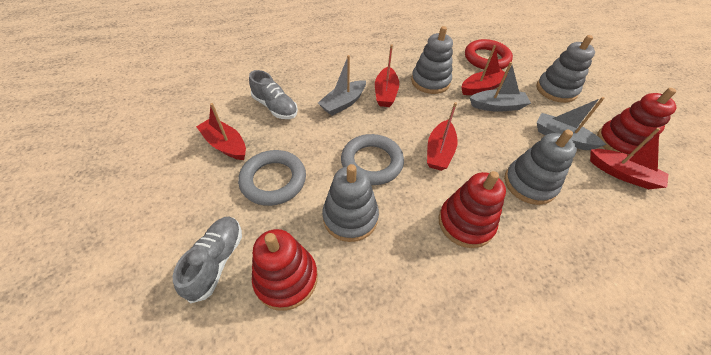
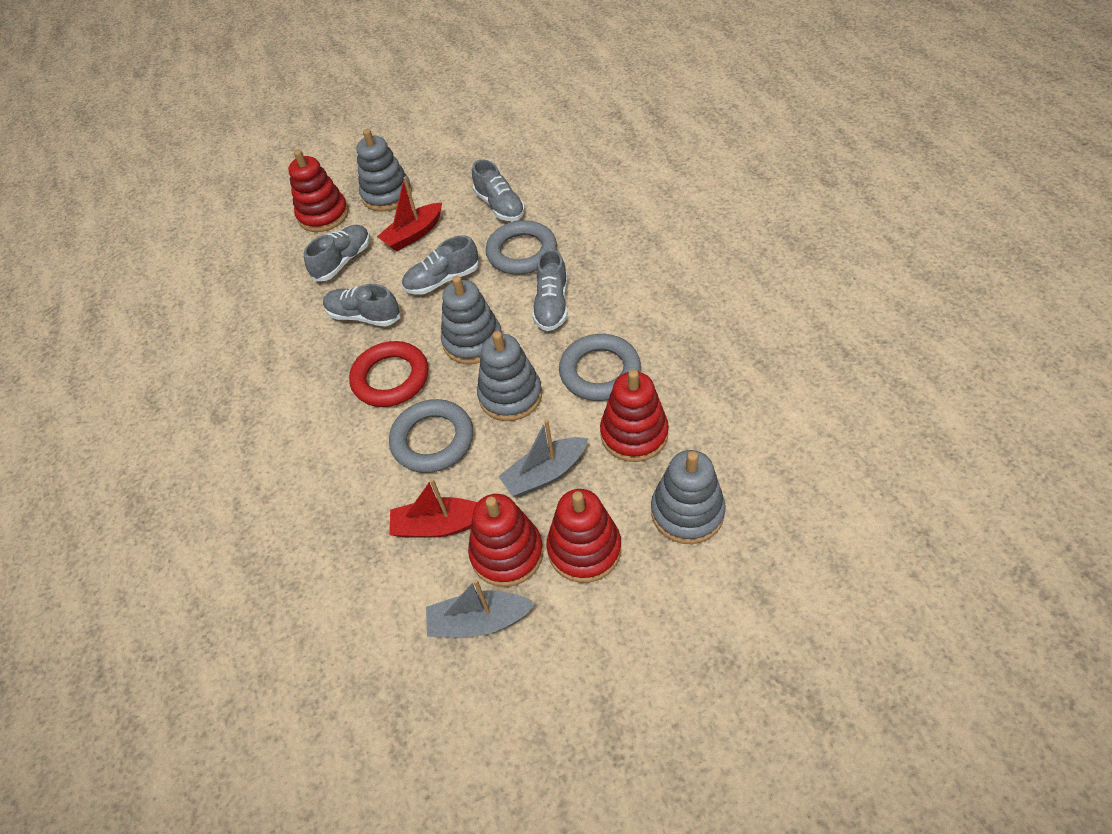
grey boat: 3 -> 2
grey ring: 2 -> 3
grey shoe: 2 -> 5
red boat: 5 -> 2
red stacking toy: 3 -> 4

